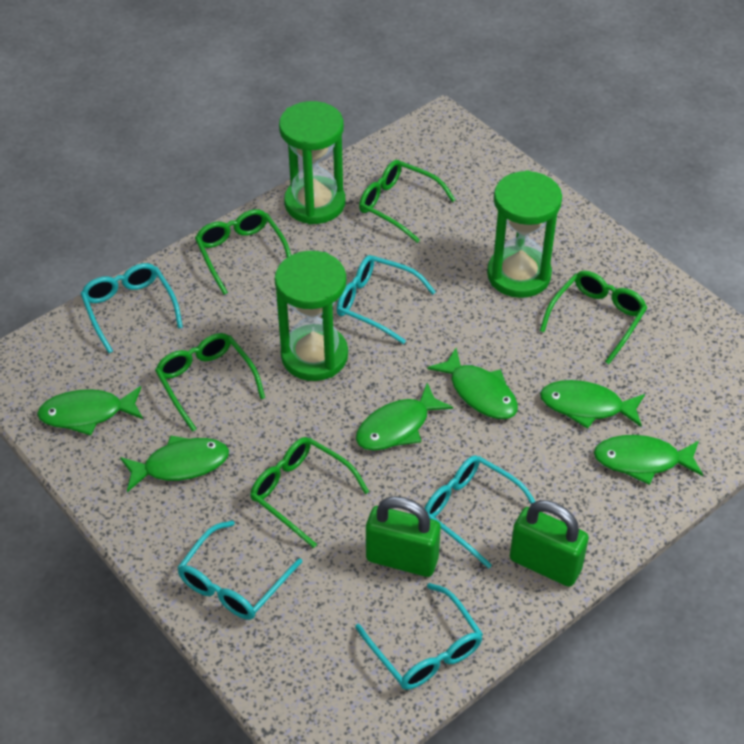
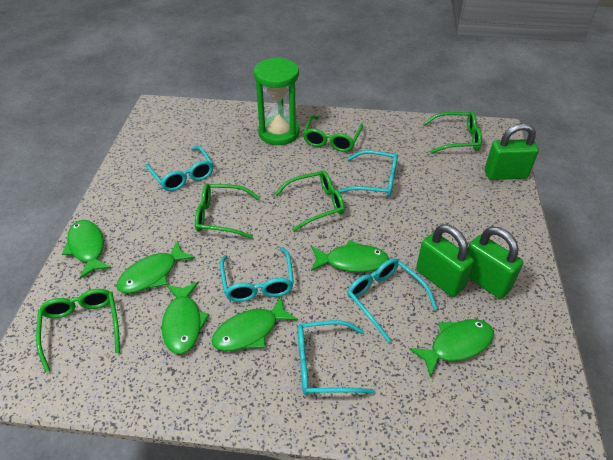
green hourglass: 3 -> 1
green padlock: 2 -> 3

